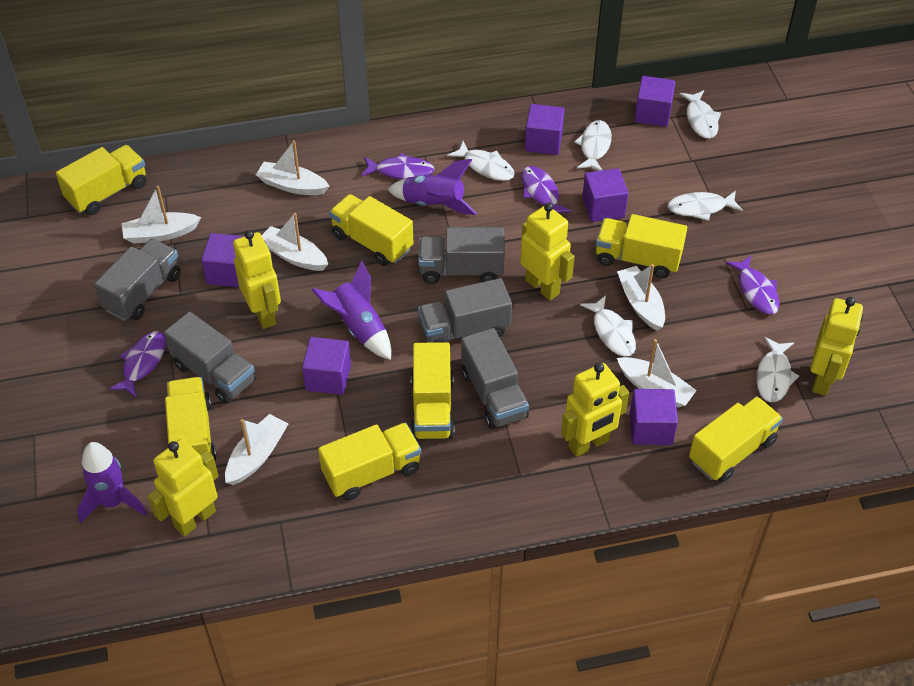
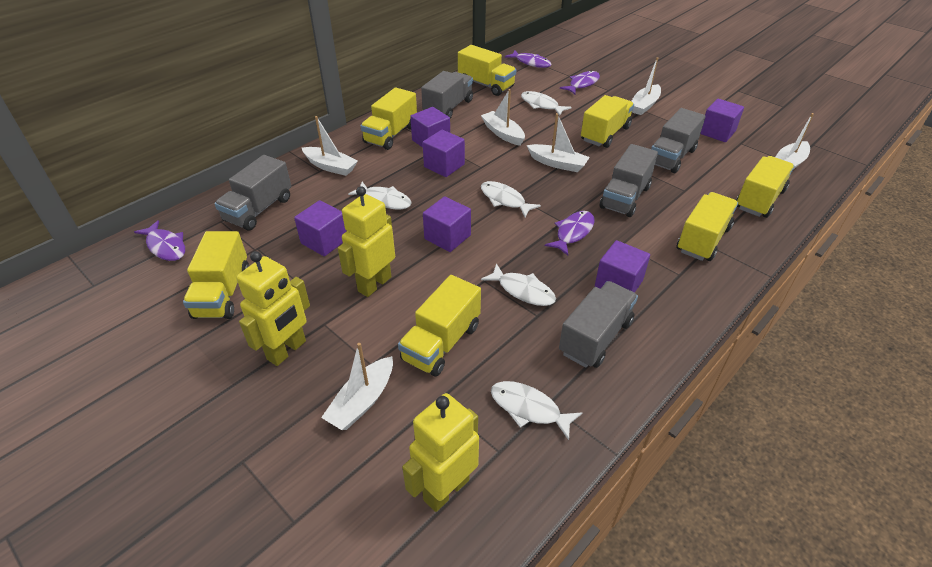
purple rocket: 3 -> 0
white fish: 6 -> 5
yellow robot: 5 -> 3

